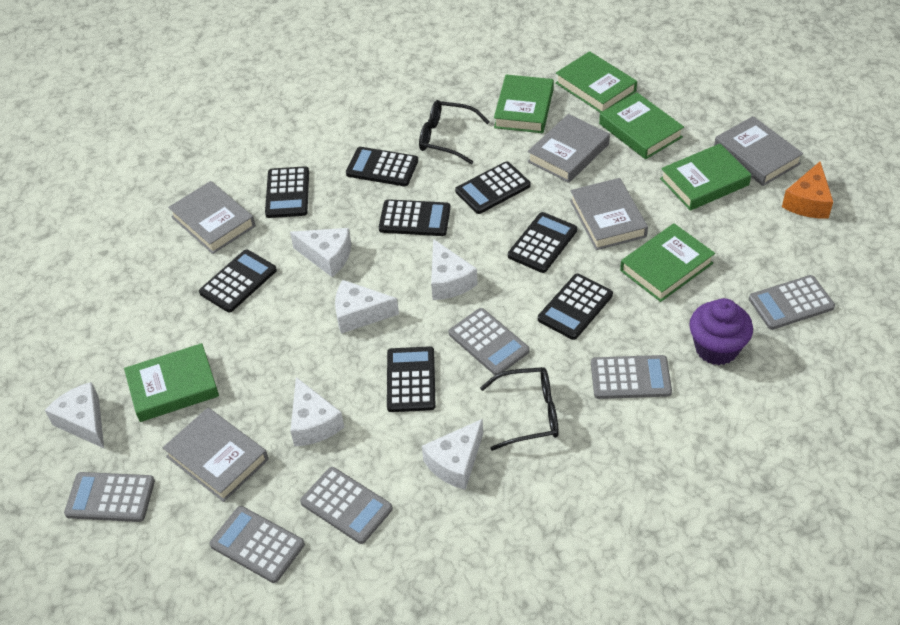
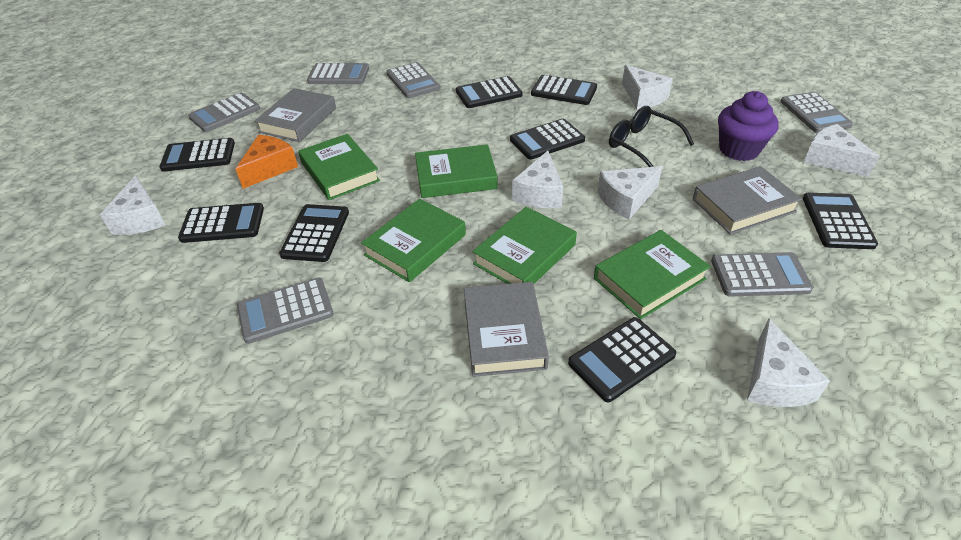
black glasses: 2 -> 1
green book: 6 -> 5
grey book: 5 -> 3

